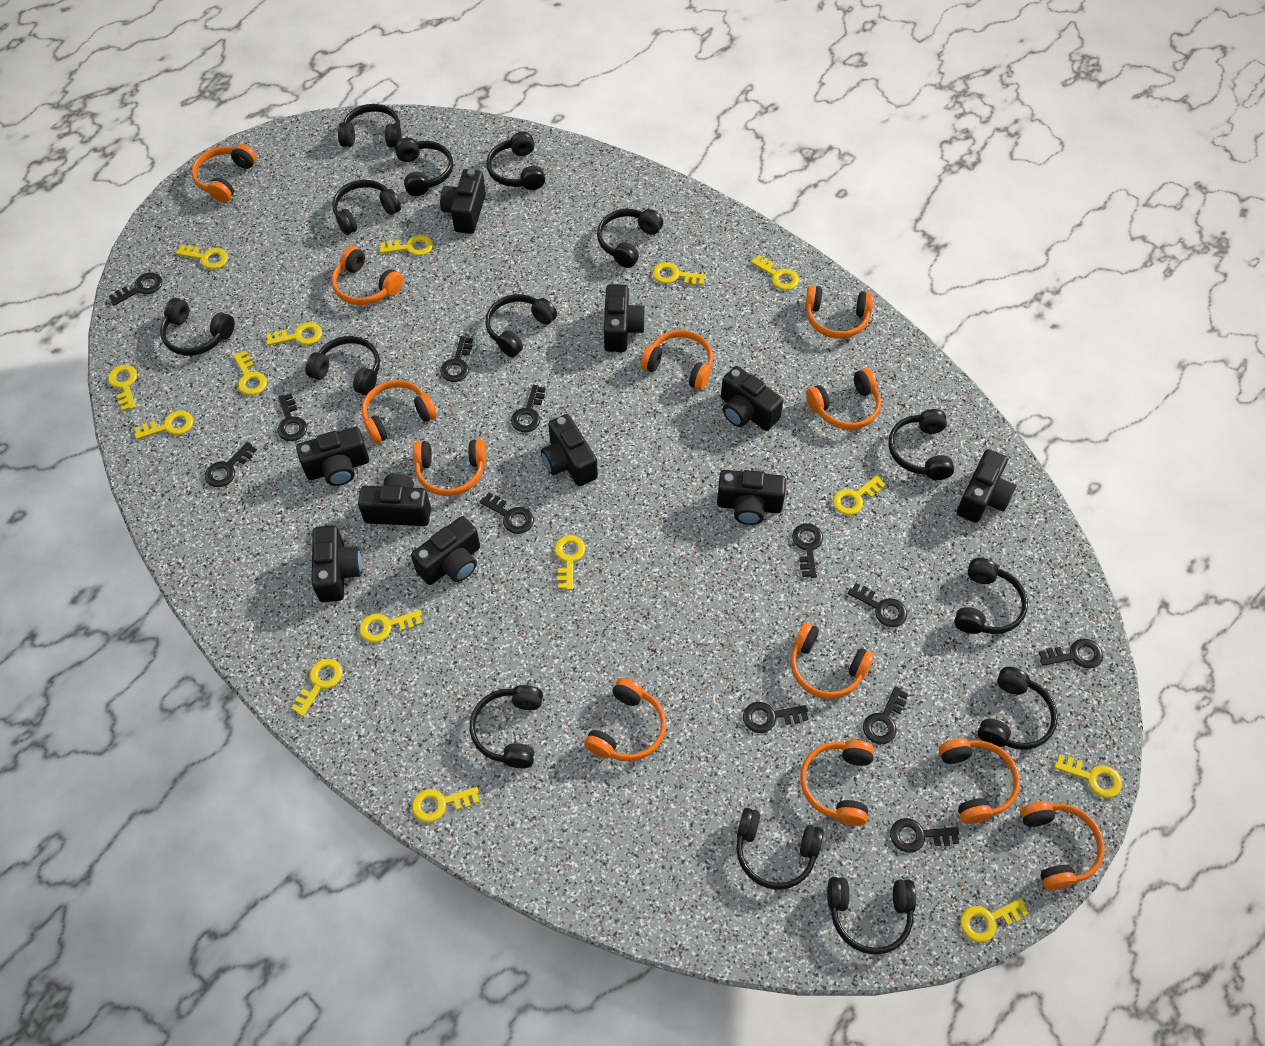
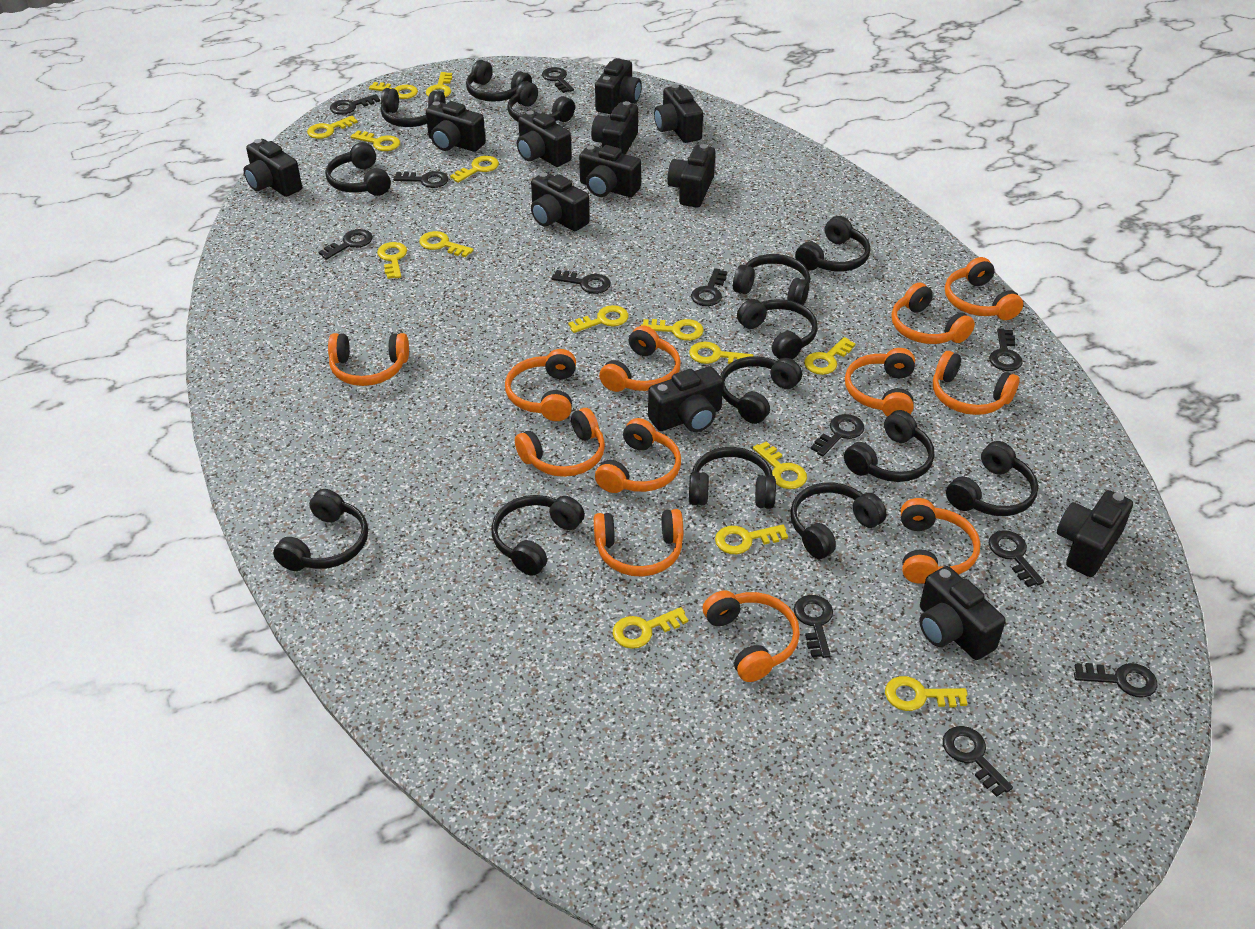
black camera: 10 -> 12

